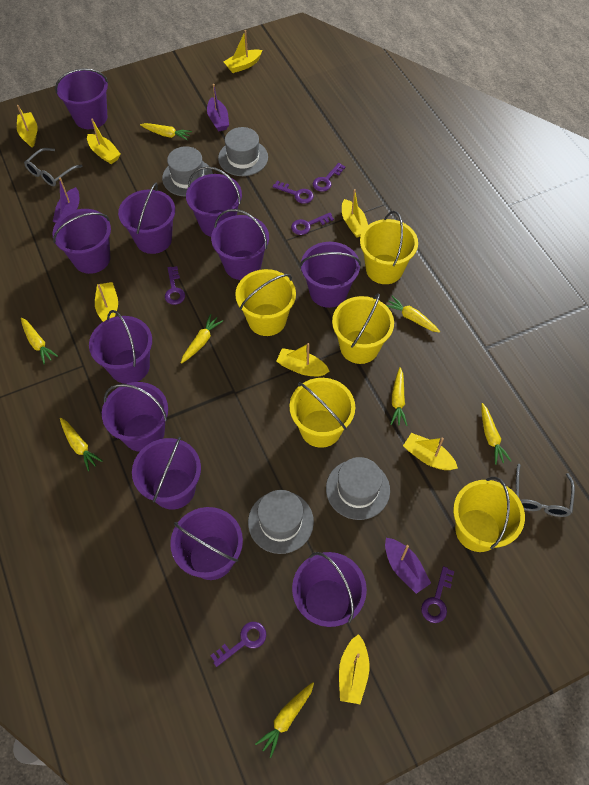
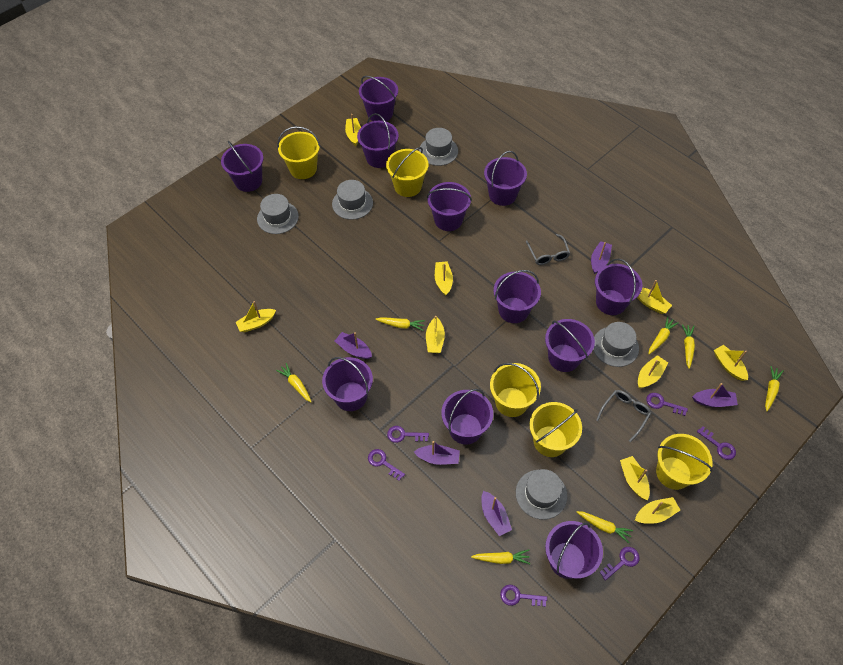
grey hat: 4 -> 5
purple boat: 3 -> 5
yellow boat: 8 -> 9
yellow carrot: 8 -> 7

